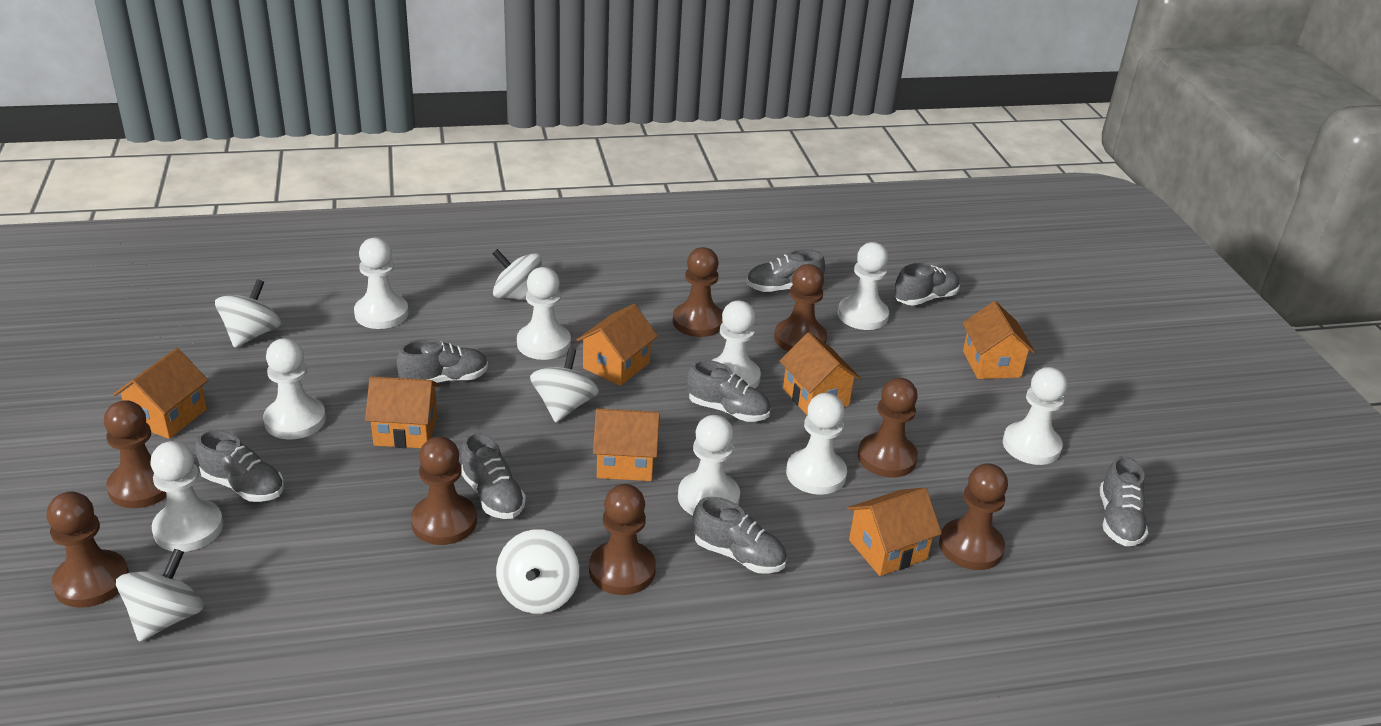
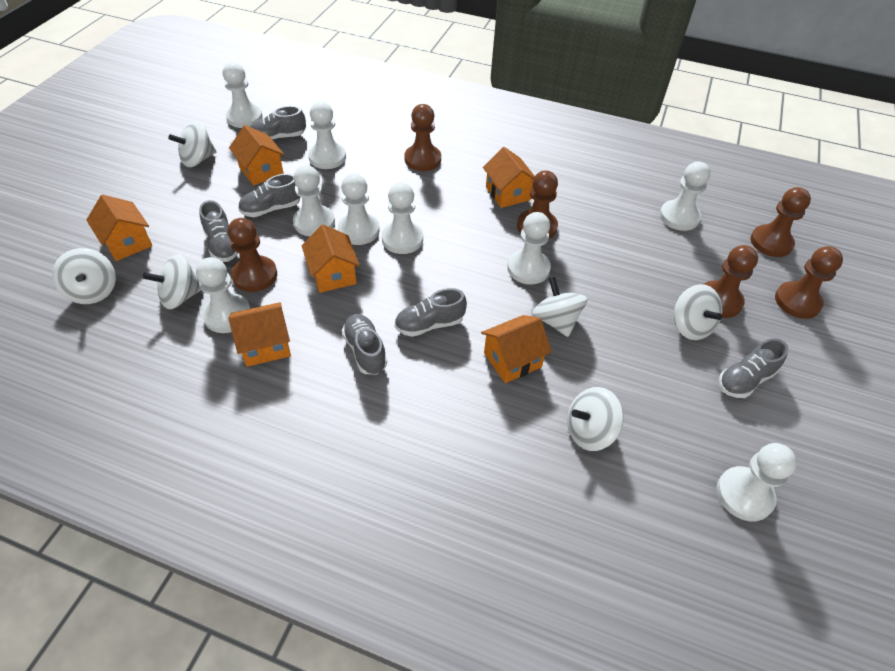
brown pawn: 8 -> 6
grey shoe: 8 -> 6
orange house: 7 -> 6
white spinning top: 5 -> 6

